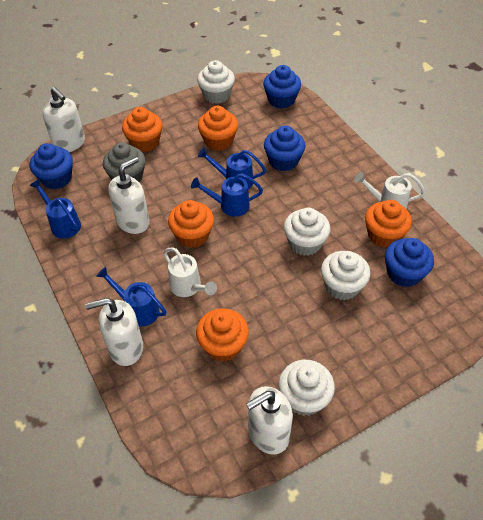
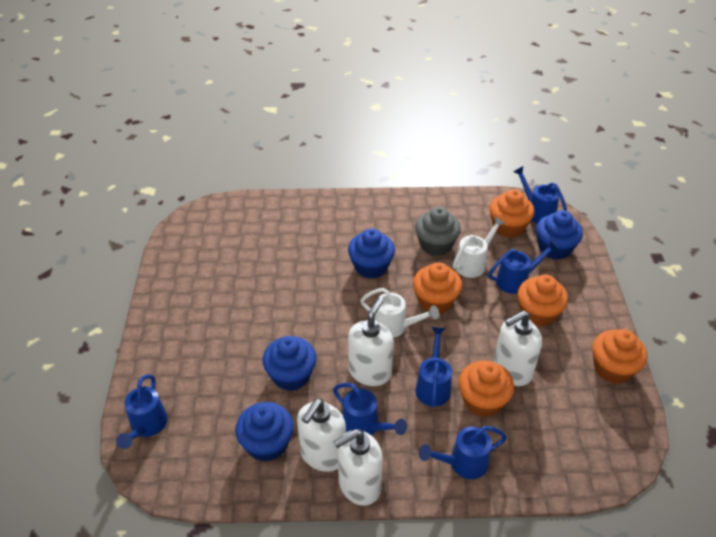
blue watering can: 4 -> 6
white cupcake: 4 -> 0

